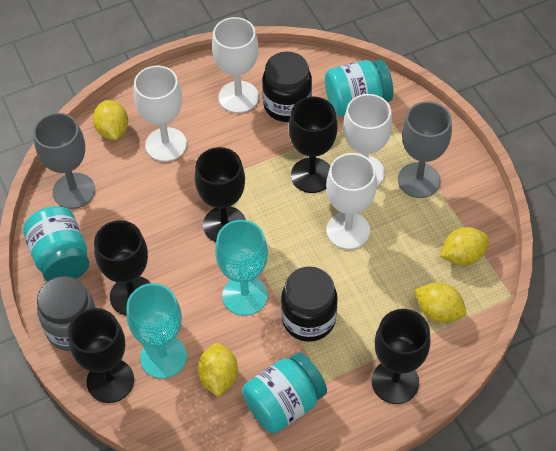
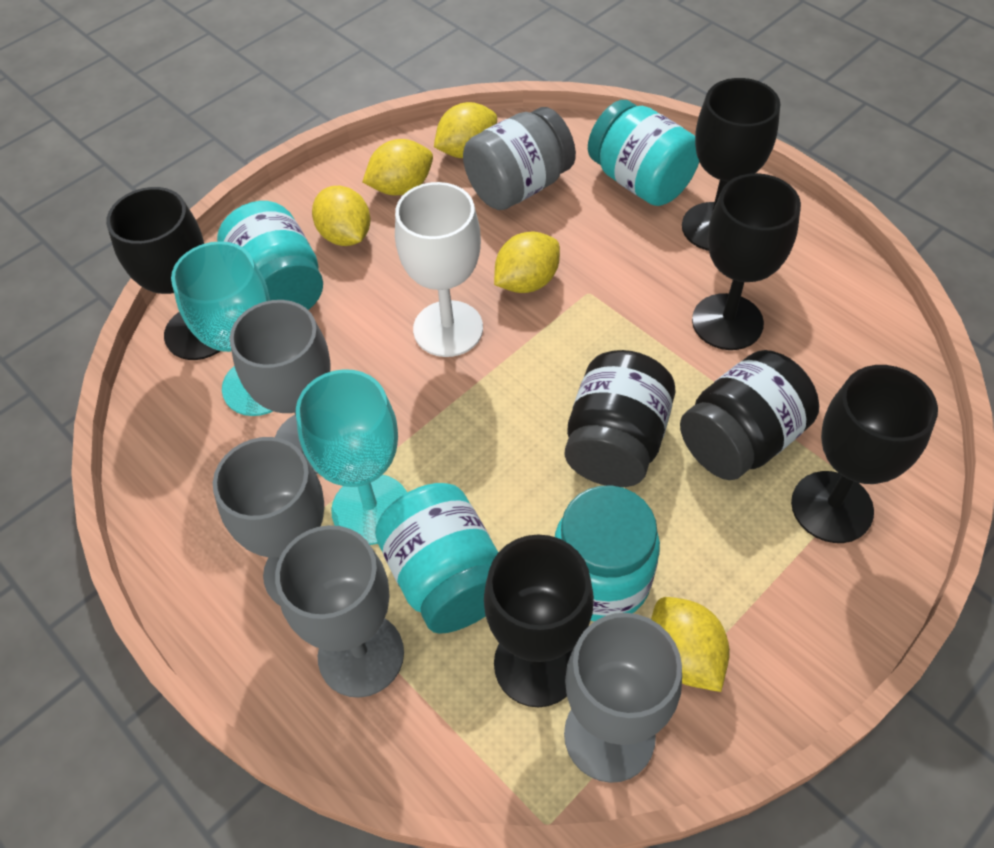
grey goblet: 2 -> 4
turquoise jar: 3 -> 4
white goblet: 4 -> 1
yellow lemon: 4 -> 5

